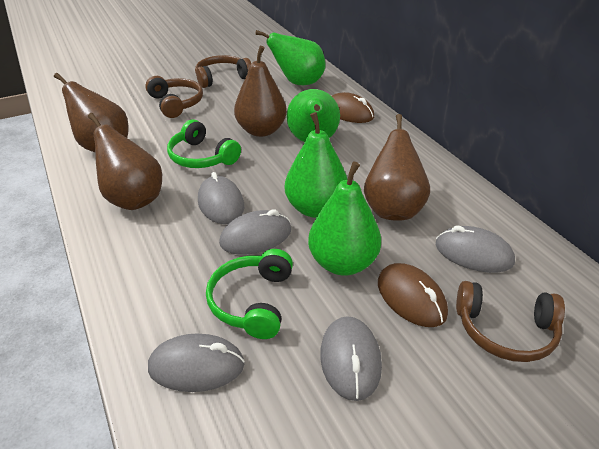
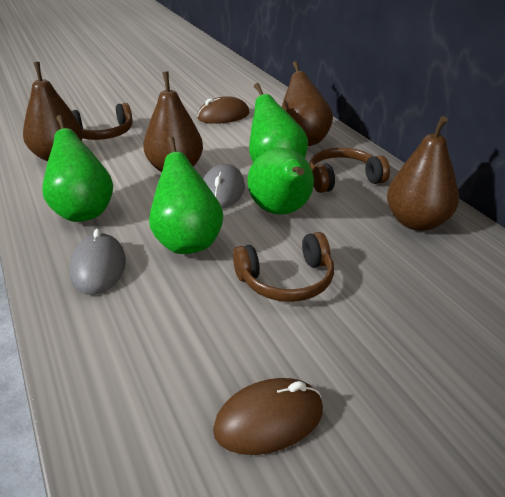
green headphones: 2 -> 0
grey mouse: 5 -> 2

